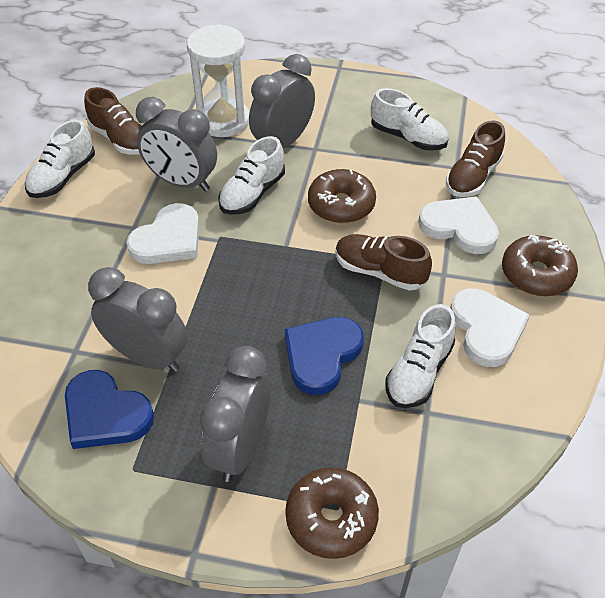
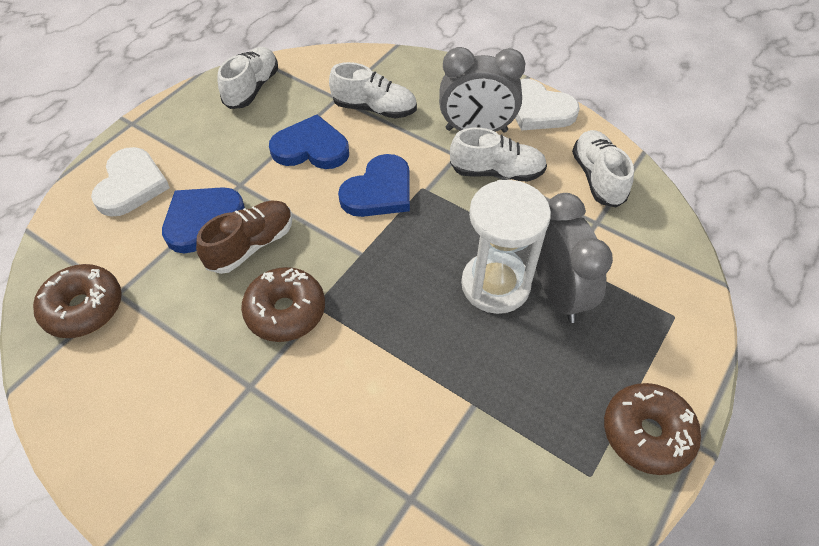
blue heart: 2 -> 3
brown shoe: 3 -> 1
grey clock: 4 -> 2
white heart: 3 -> 2

